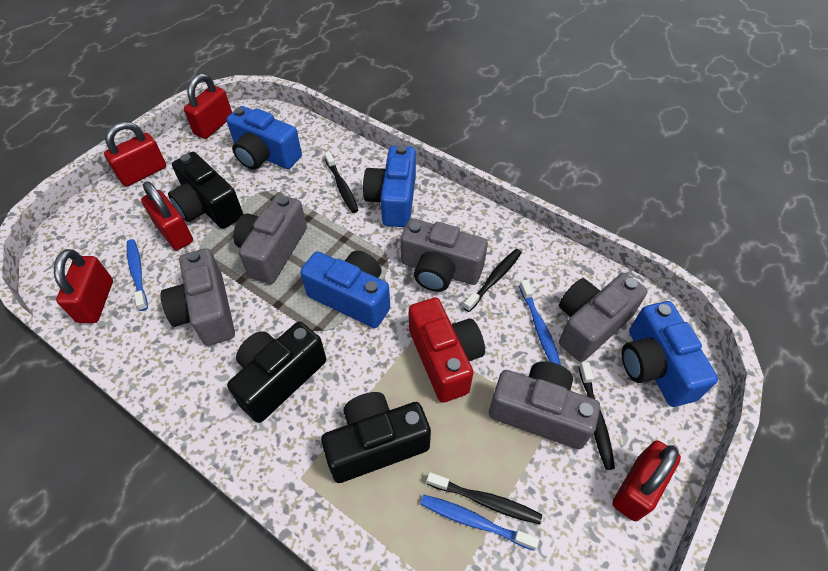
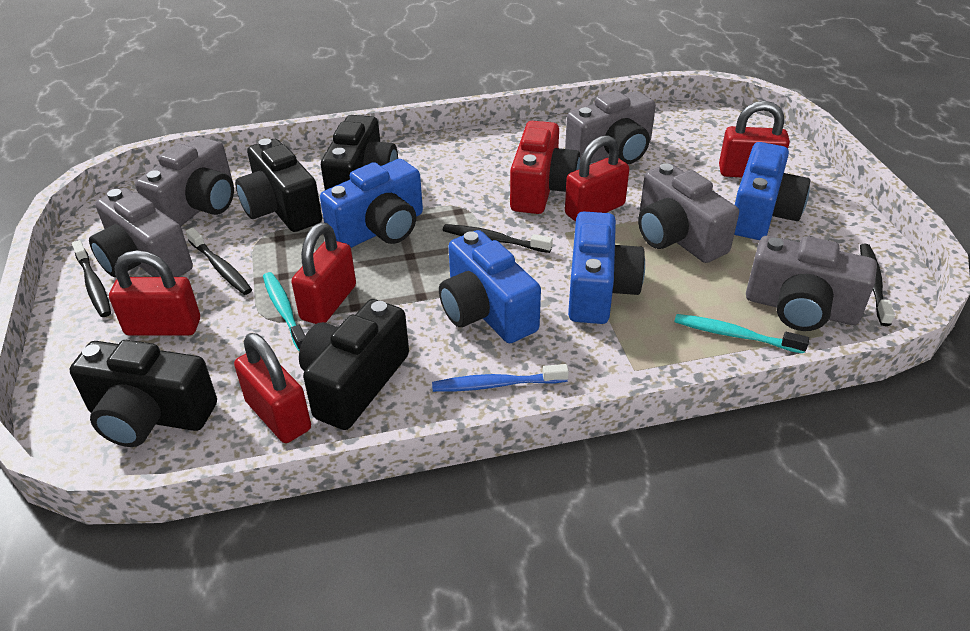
black camera: 3 -> 4
blue toothbrush: 3 -> 1
turquoise toothbrush: 0 -> 2

